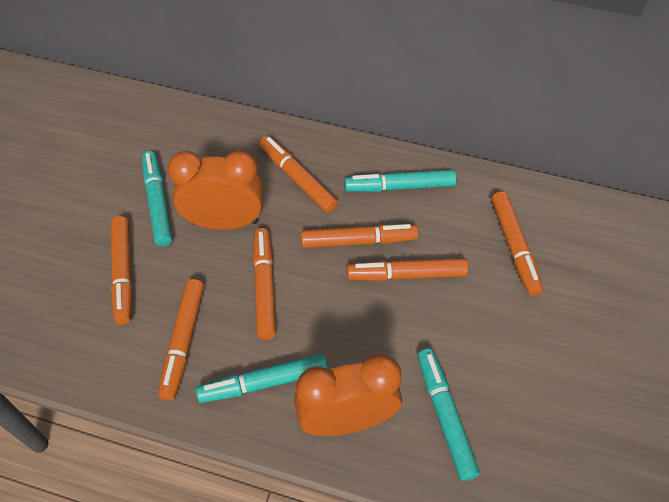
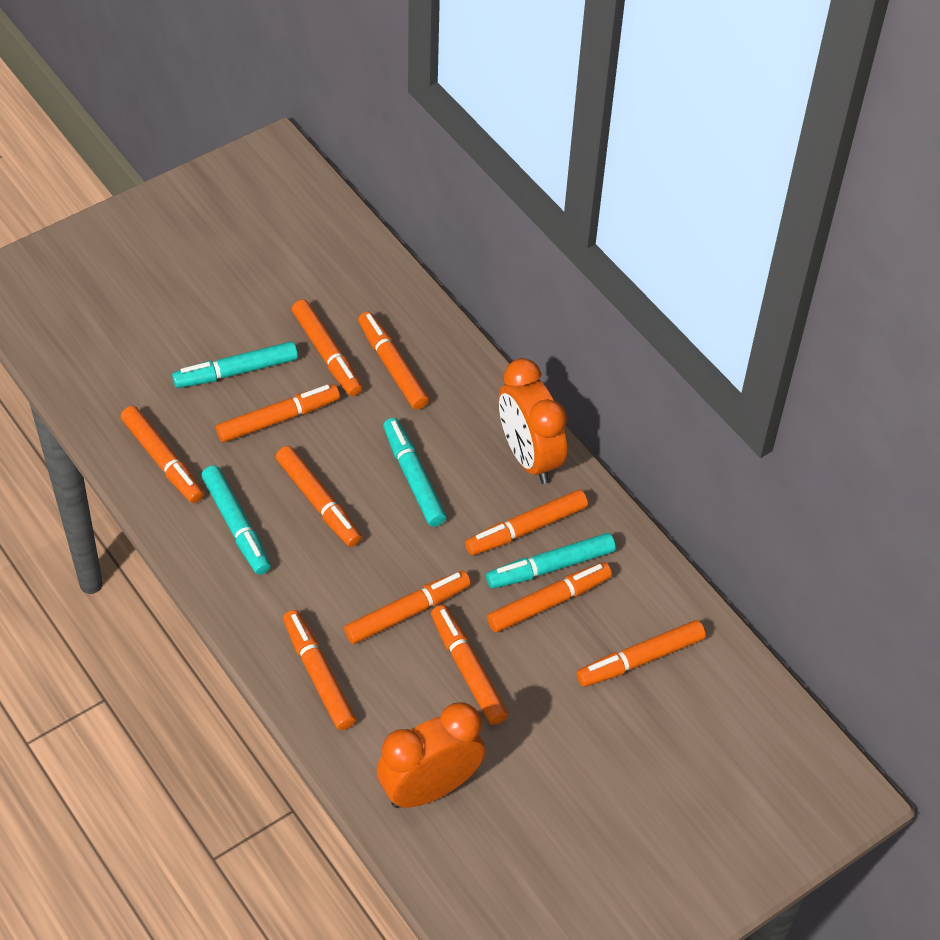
orange marker: 7 -> 11

